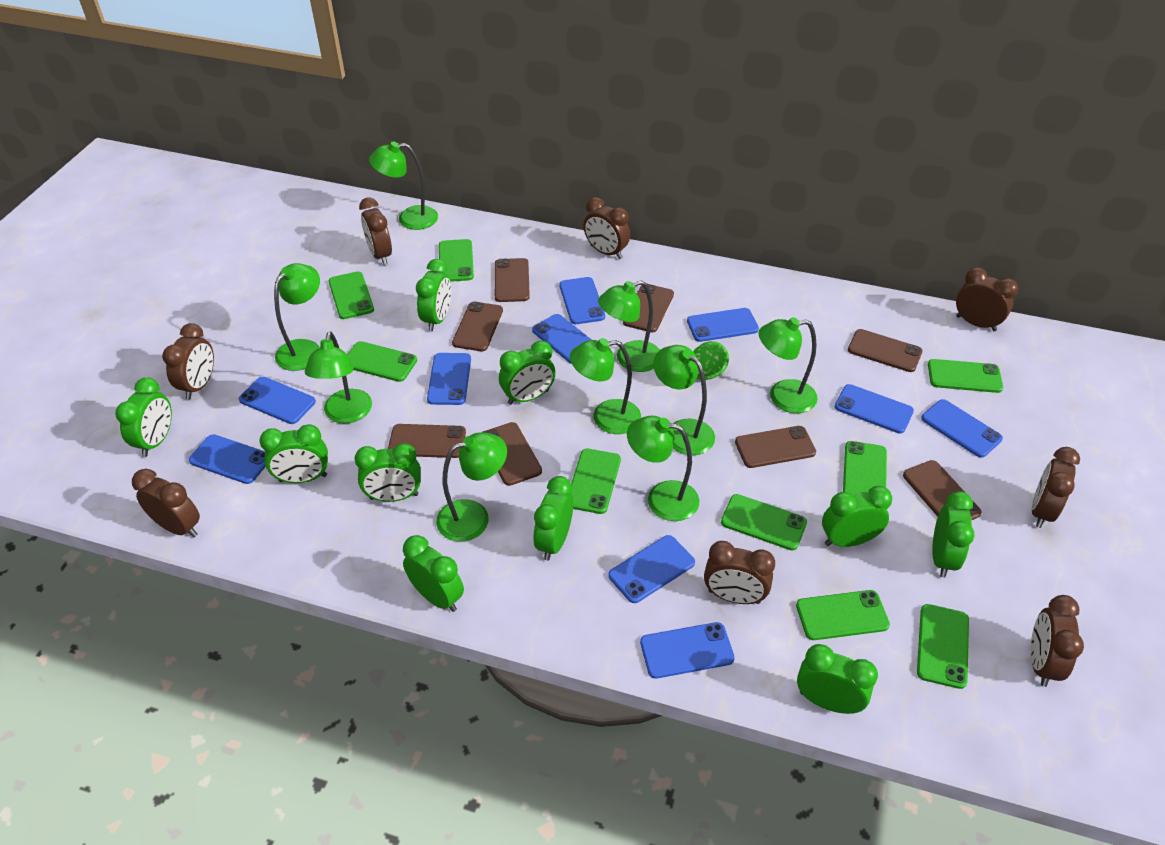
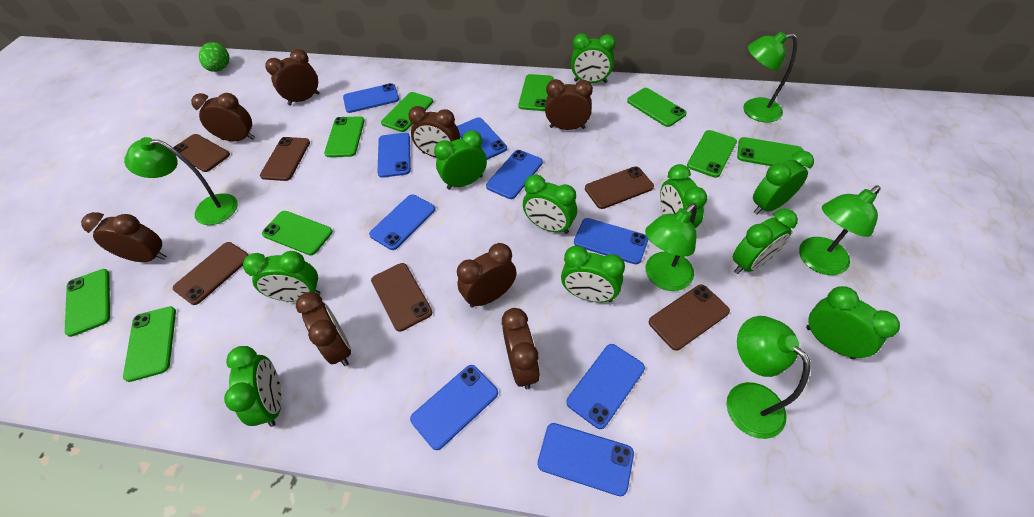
blue phone: 10 -> 9
brown phone: 8 -> 6
green lamp: 9 -> 5

